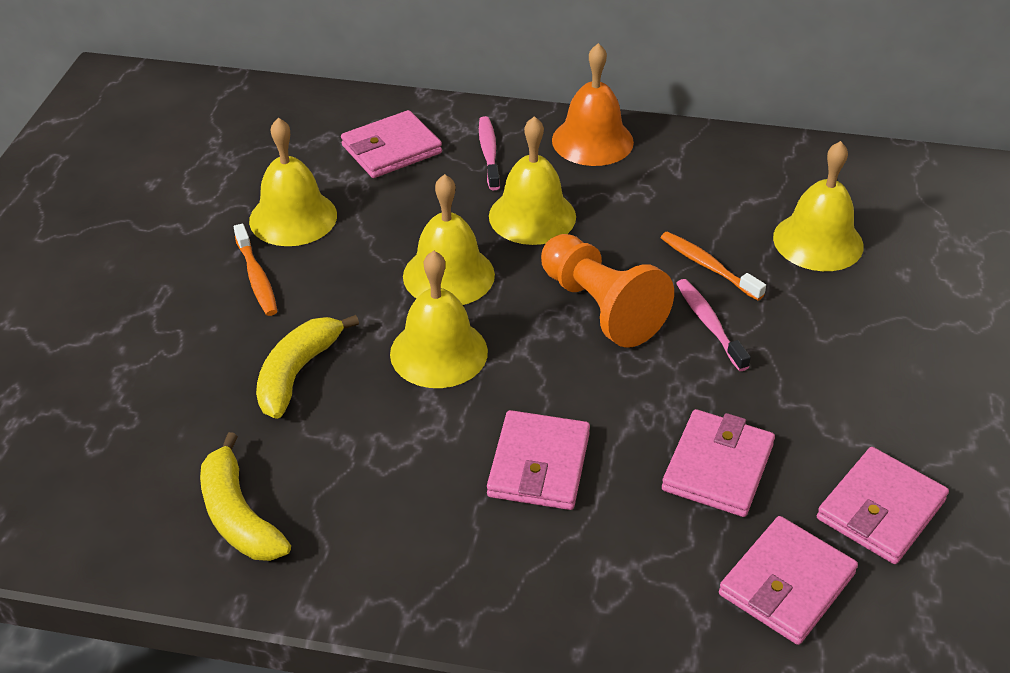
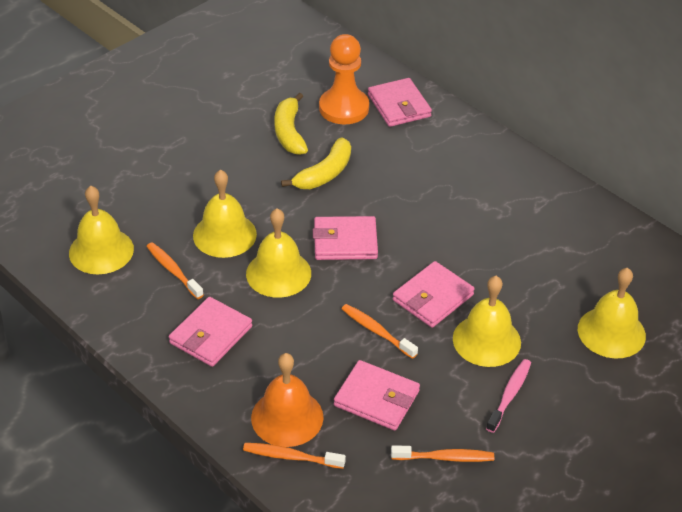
orange toothbrush: 2 -> 4
pink toothbrush: 2 -> 1

